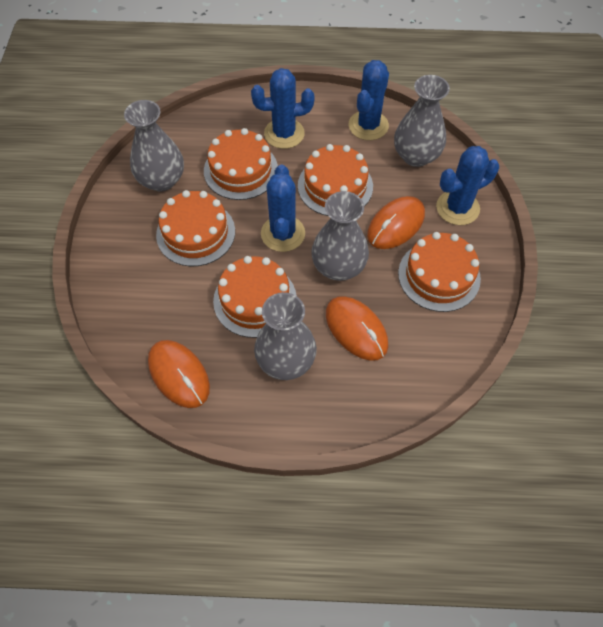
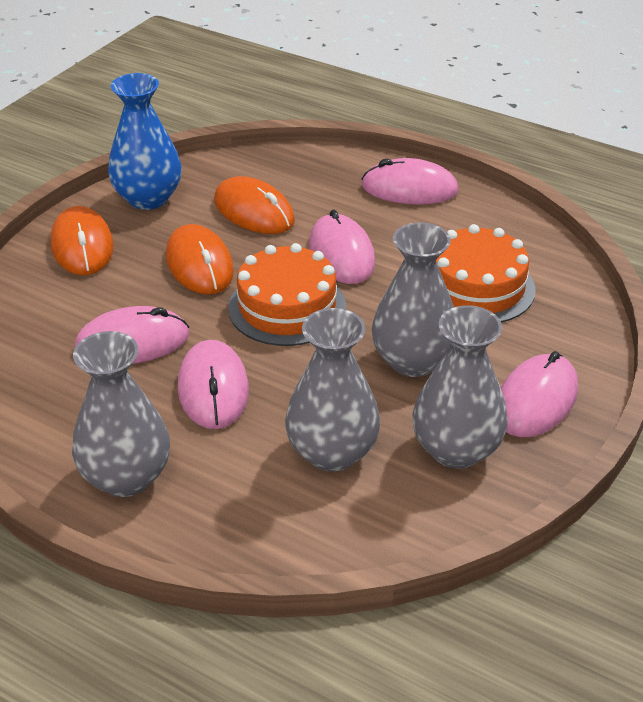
blue cactus: 4 -> 0
blue vase: 0 -> 1
orange cake: 5 -> 2
pink mouse: 0 -> 5

